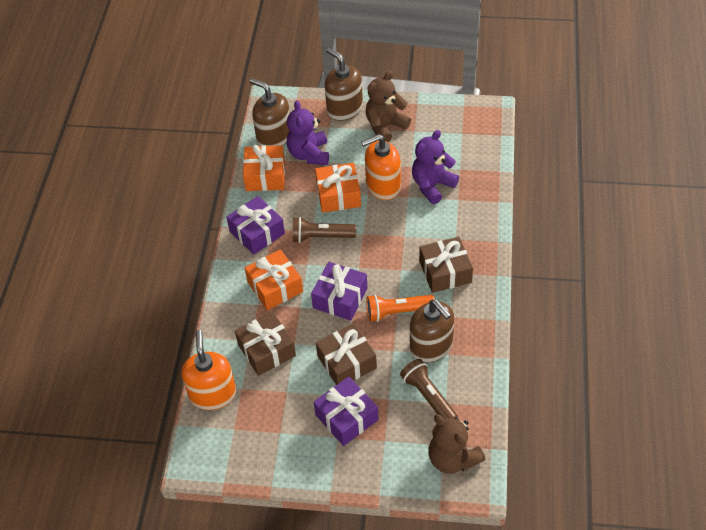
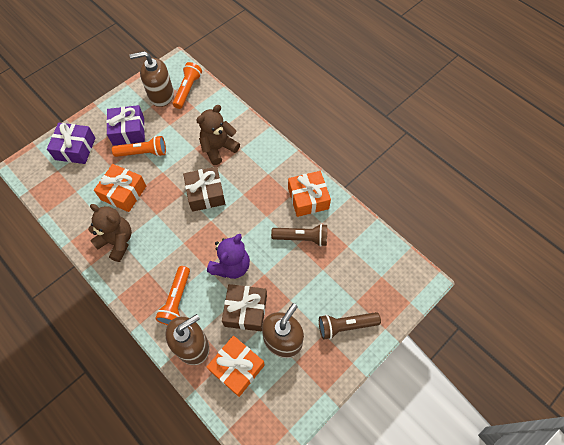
brown gift: 3 -> 2
orange flashlight: 1 -> 3
orange soap dispenser: 2 -> 0
purple gift: 3 -> 2
purple teddy bear: 2 -> 1

